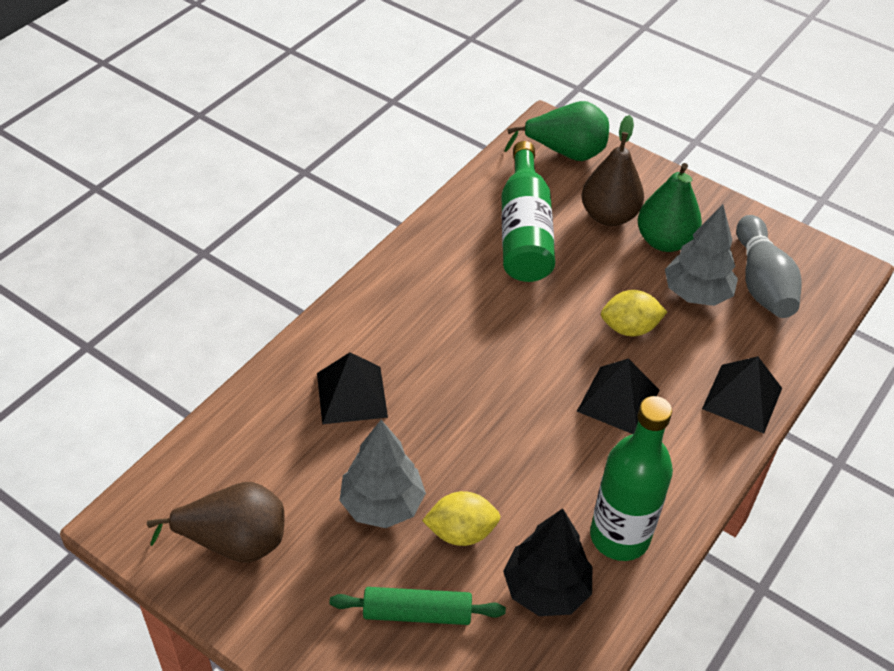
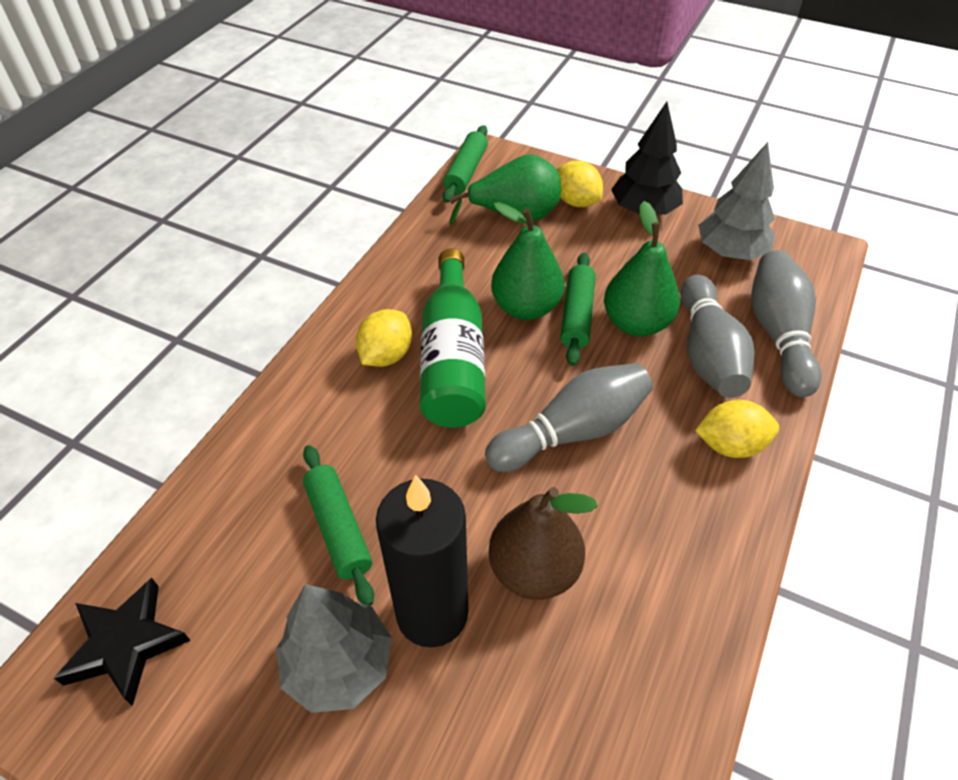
black candle: 0 -> 1
black pyramid: 3 -> 0
black star: 0 -> 1
brown pear: 2 -> 1
green bottle: 2 -> 1
green pear: 2 -> 3
green rolling pin: 1 -> 3
grey bowling pin: 1 -> 3
yellow lemon: 2 -> 3

